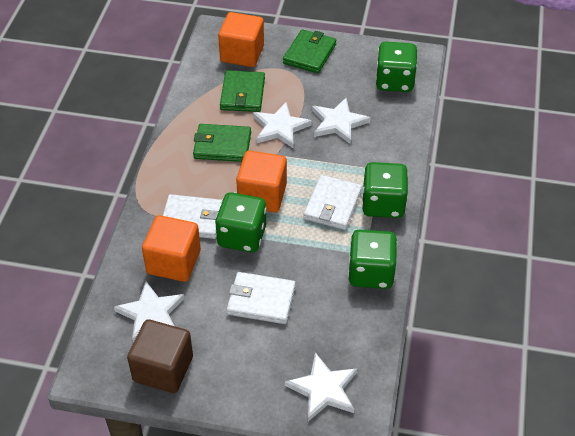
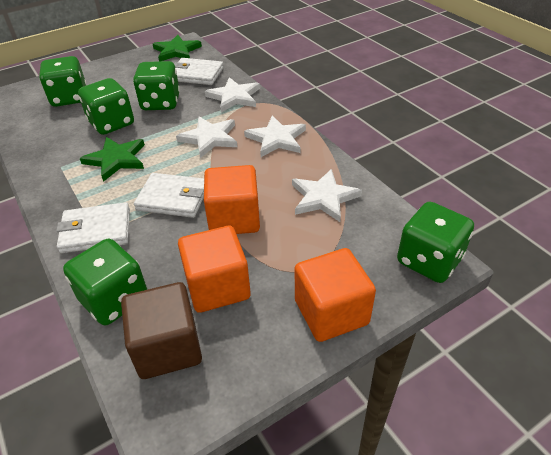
green dice: 4 -> 5
green star: 0 -> 2
green wallet: 3 -> 0

